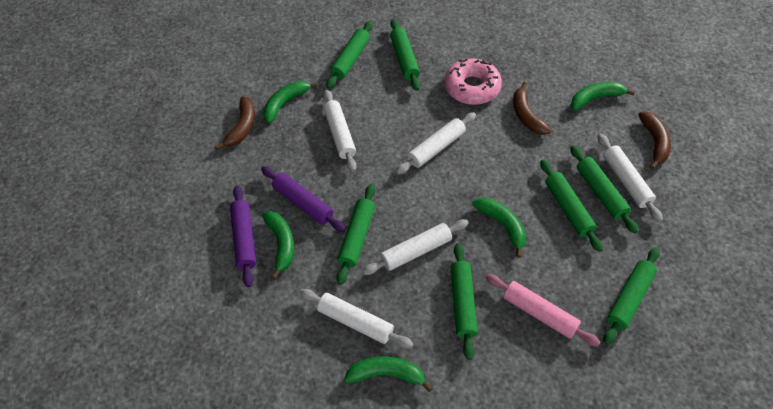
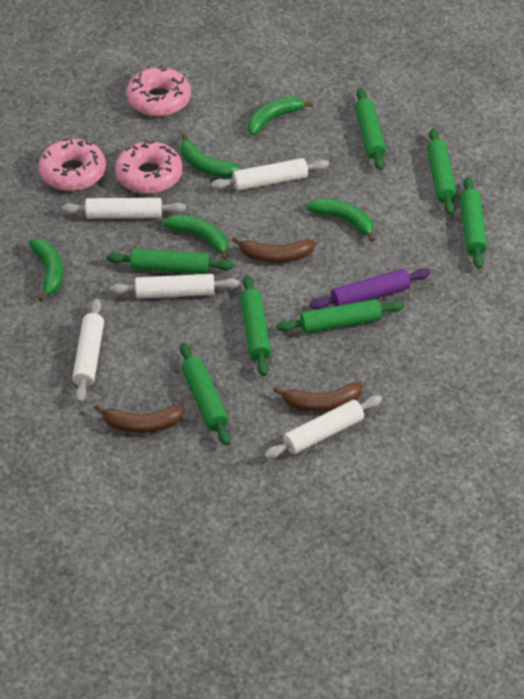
pink donut: 1 -> 3
pink rolling pin: 1 -> 0
purple rolling pin: 2 -> 1

